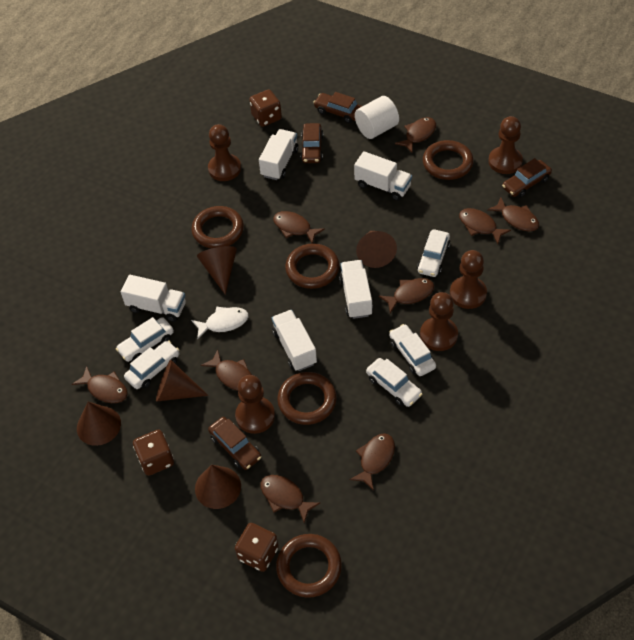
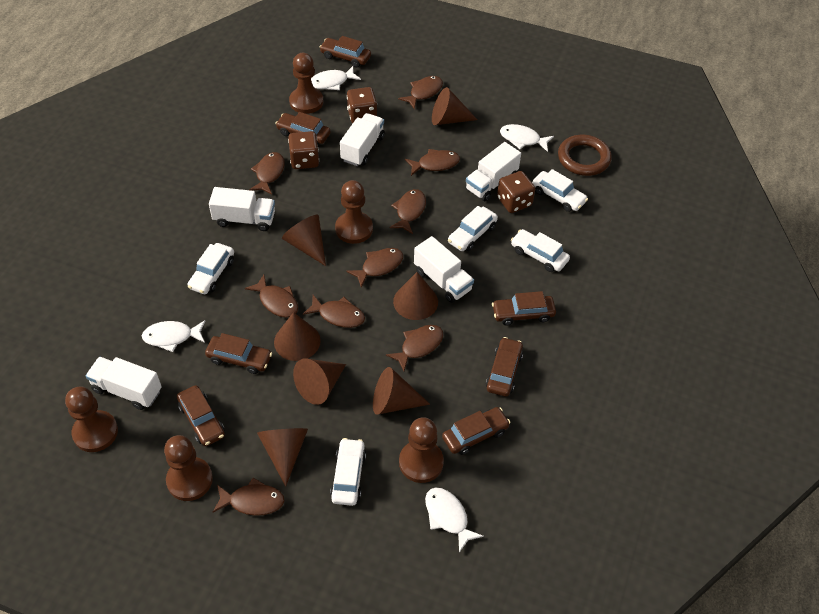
brown car: 4 -> 7
brown cone: 5 -> 7
brown ring: 5 -> 1
white cylinder: 1 -> 0
white fish: 1 -> 4

